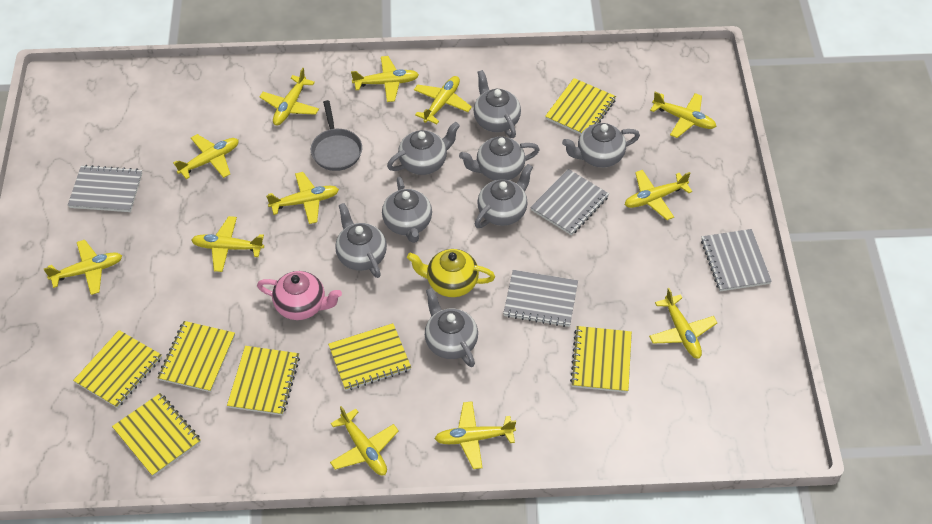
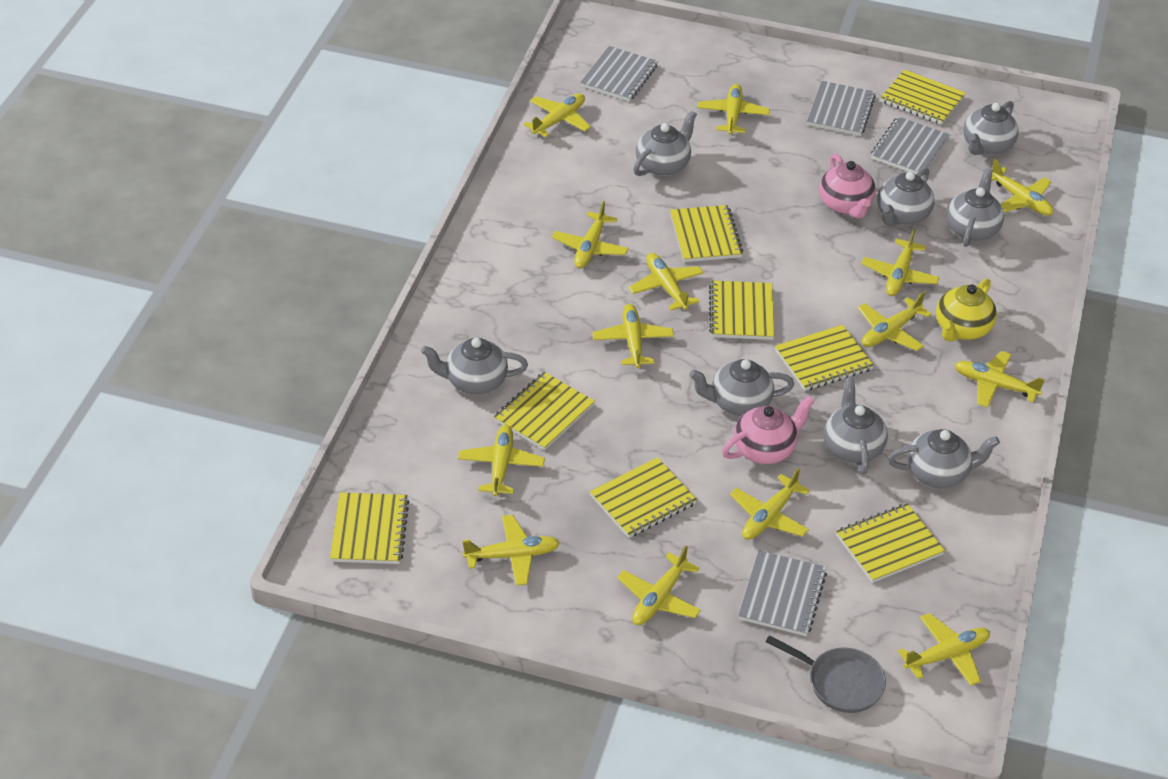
pink teapot: 1 -> 2
yellow notebook: 7 -> 8
yellow plane: 12 -> 14

